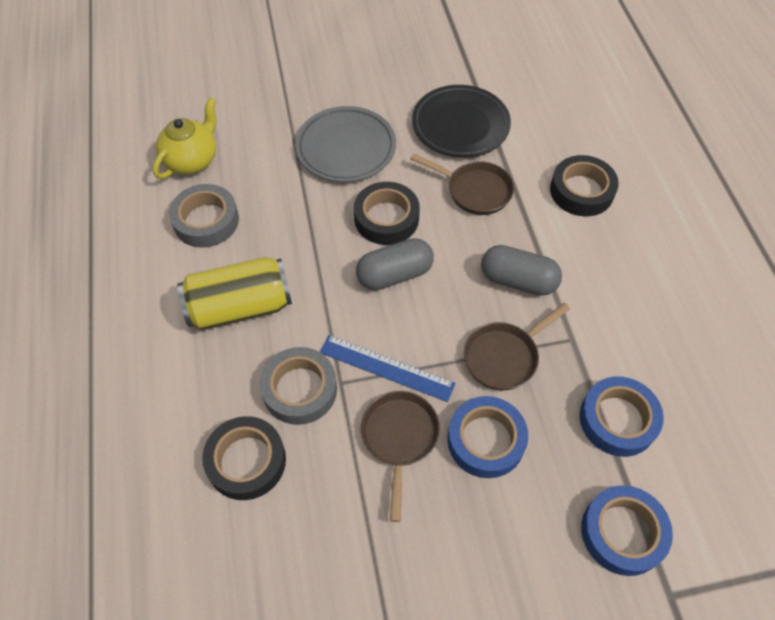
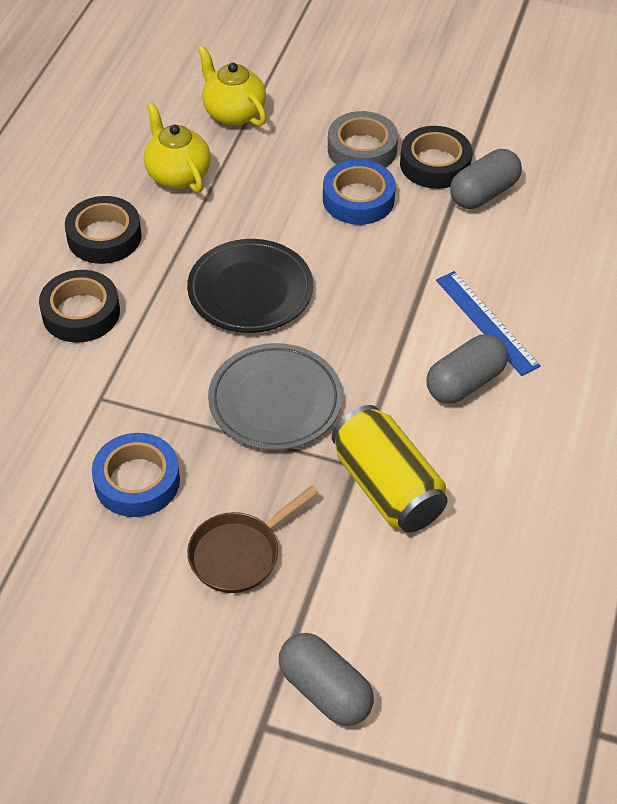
blue tape: 3 -> 2
brown pan: 3 -> 1
grey capsule: 2 -> 3
grey tape: 2 -> 1
yellow teapot: 1 -> 2

